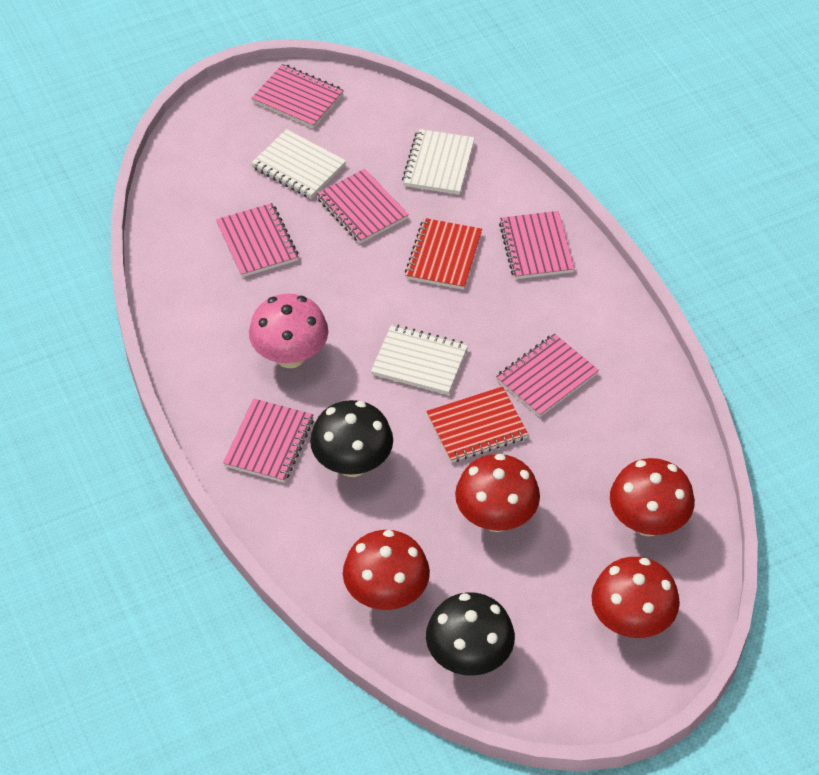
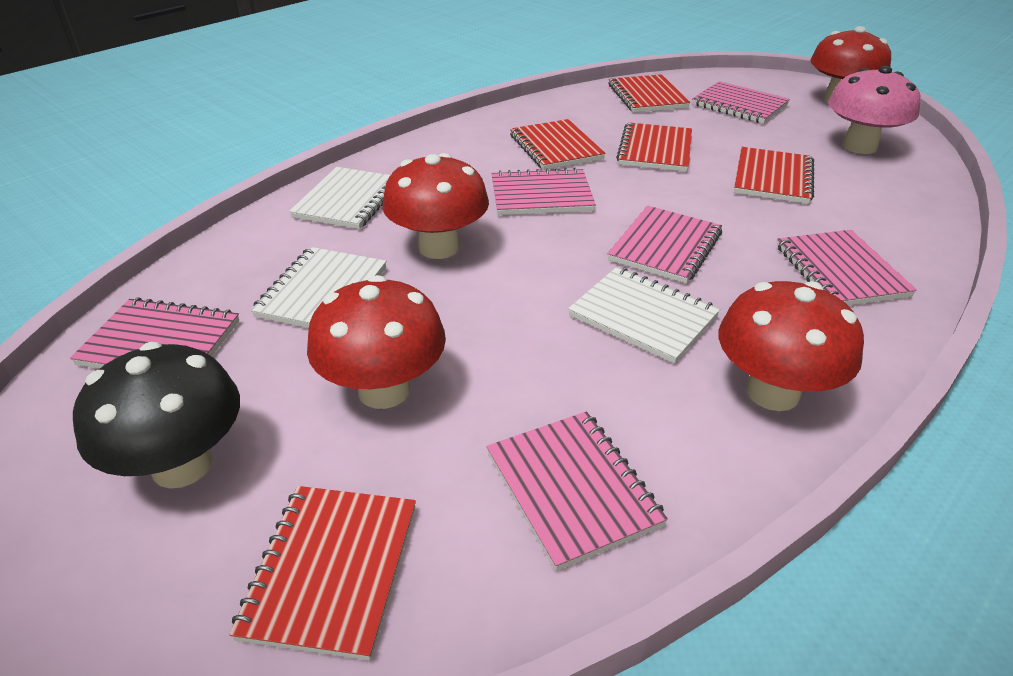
black mushroom: 2 -> 1
red notebook: 2 -> 5

